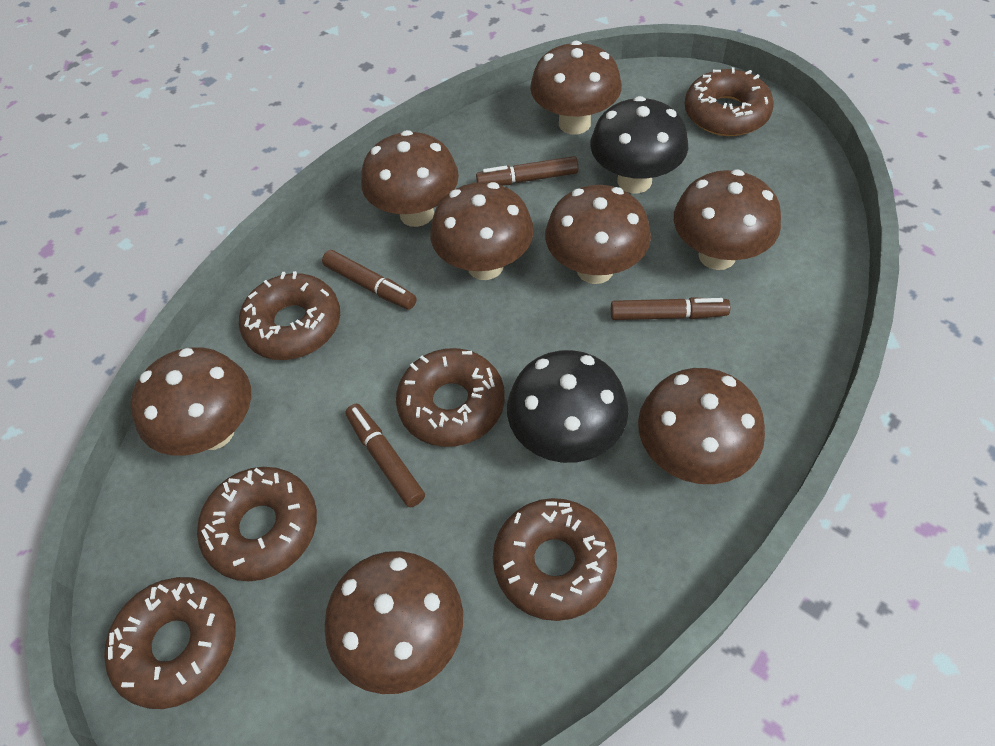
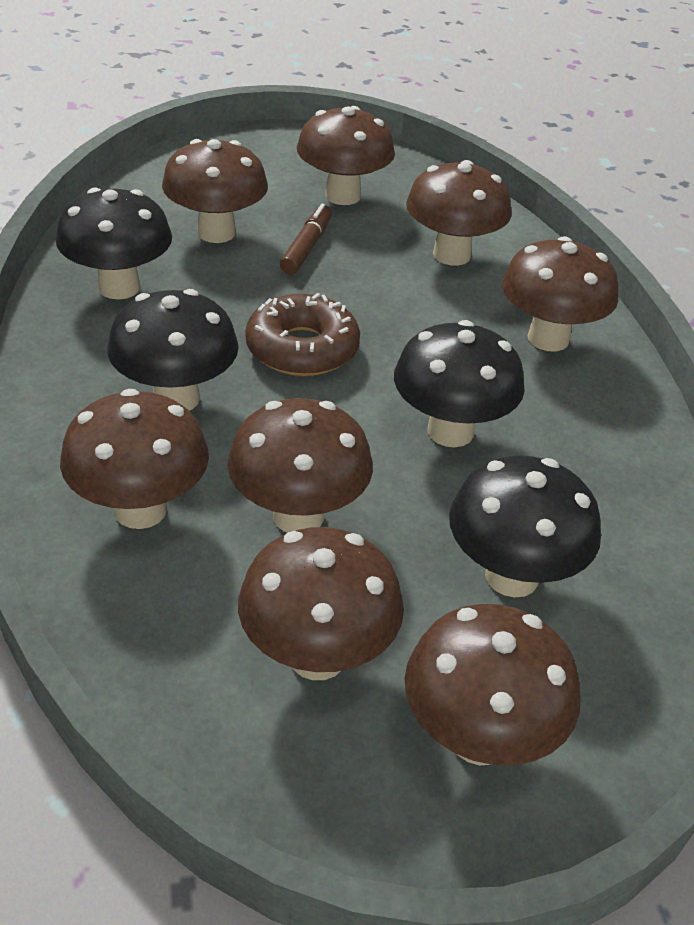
black mushroom: 2 -> 4
brown donut: 6 -> 1
brown marker: 4 -> 1

